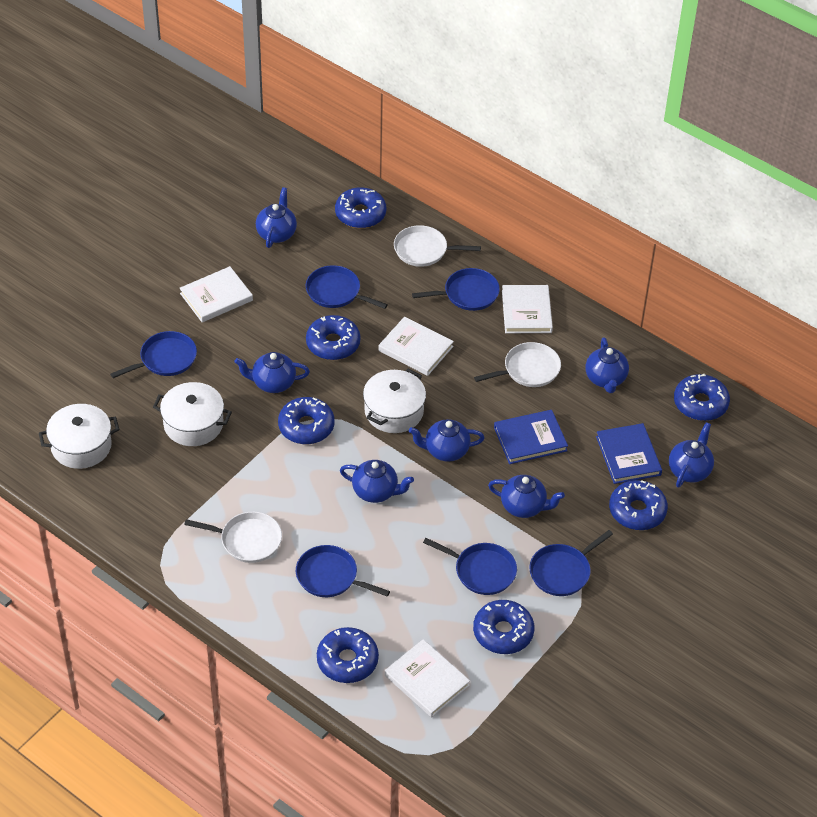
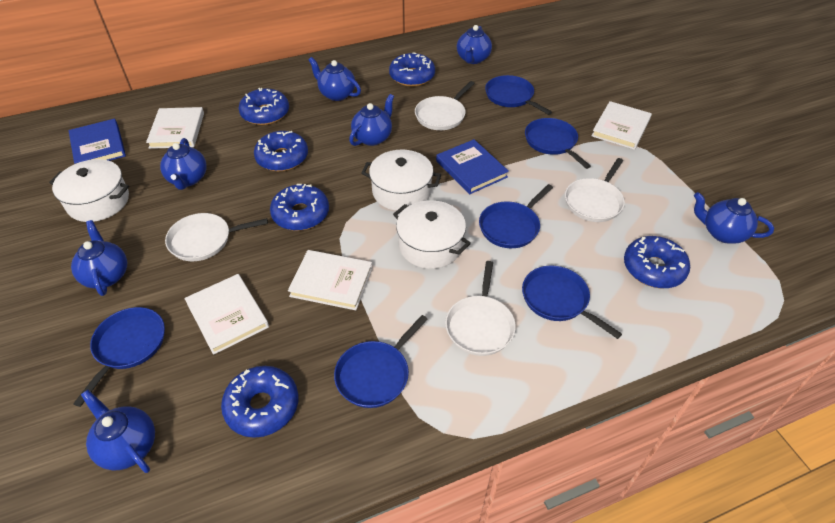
blue donut: 7 -> 6
white pan: 3 -> 4

